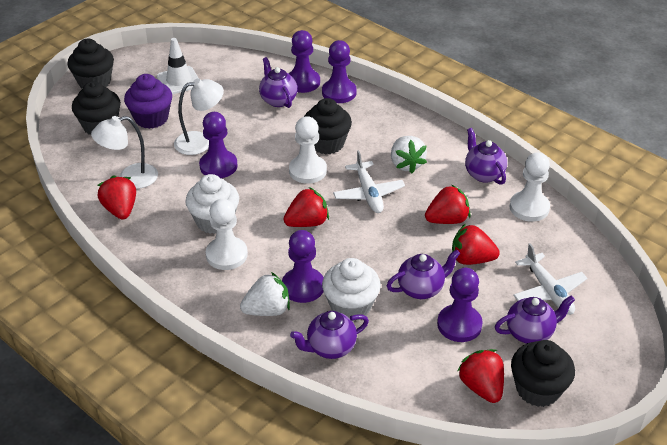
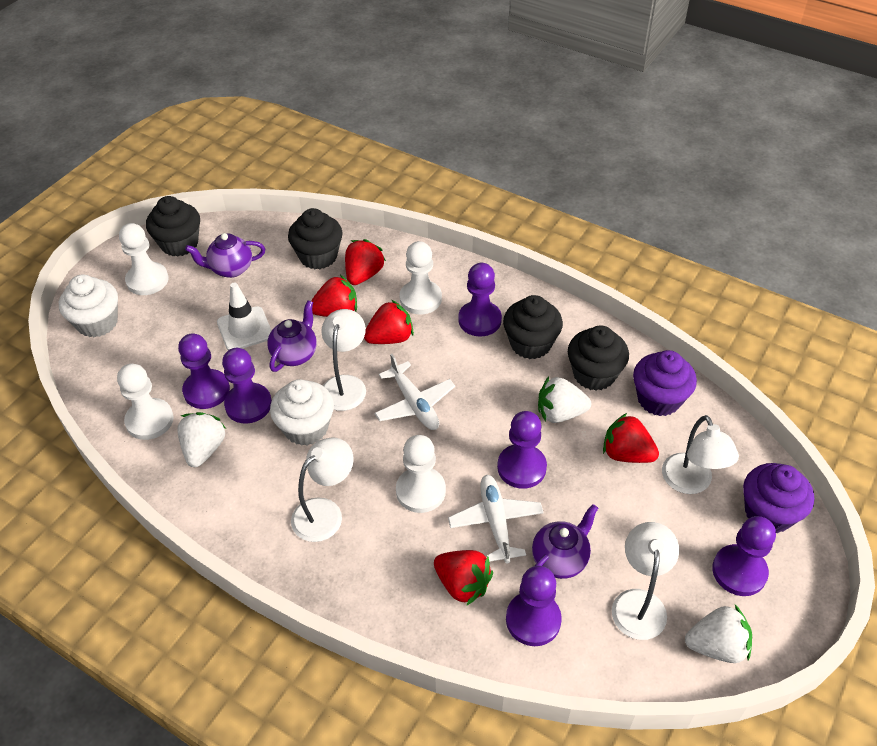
purple cupcake: 1 -> 2
purple pawn: 5 -> 6
purple teapot: 5 -> 3
white lamp: 2 -> 4
white pawn: 3 -> 4
white strawberry: 2 -> 3

